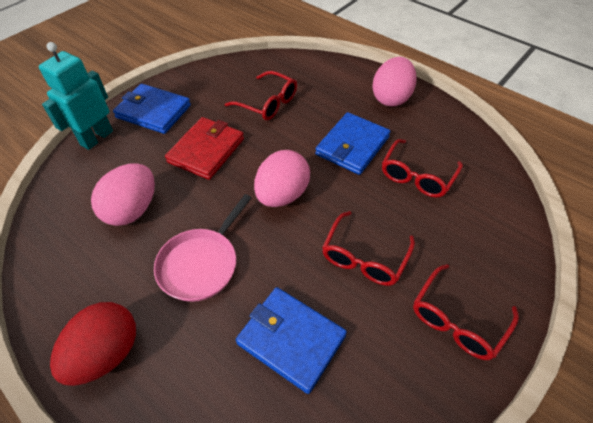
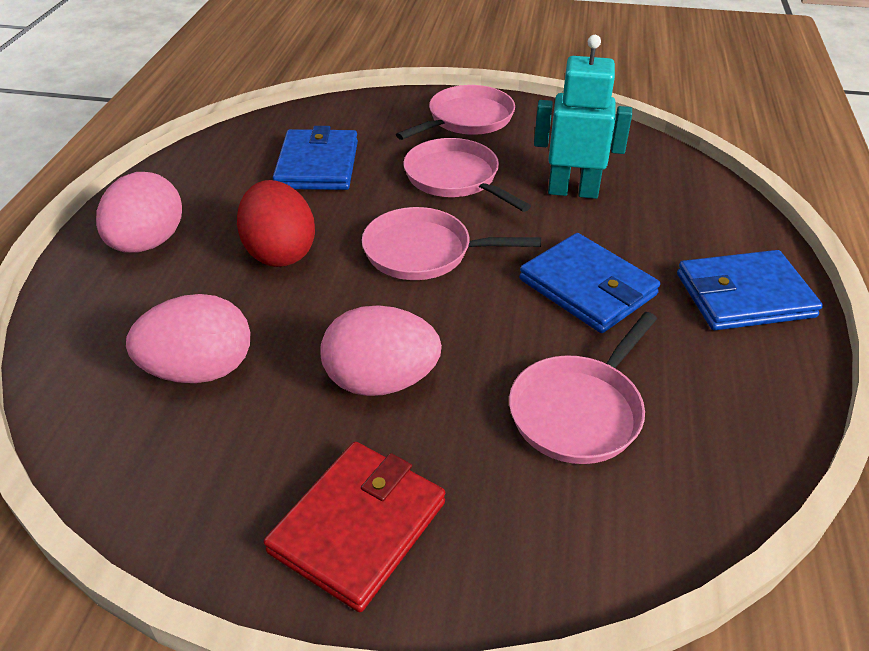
pink pan: 1 -> 4
red glasses: 4 -> 0

